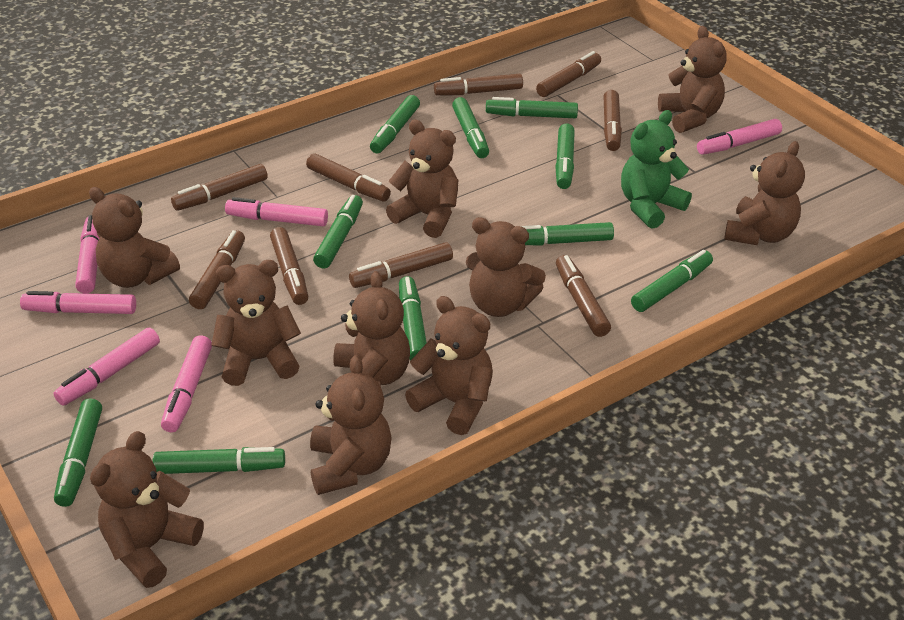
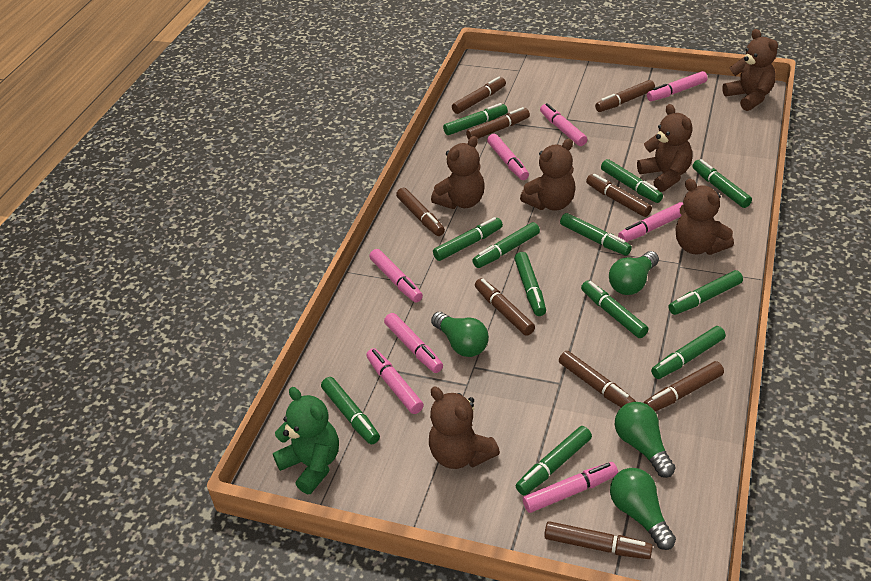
brown teddy bear: 10 -> 6
green light bulb: 0 -> 4
green marker: 10 -> 12
pink marker: 6 -> 8

